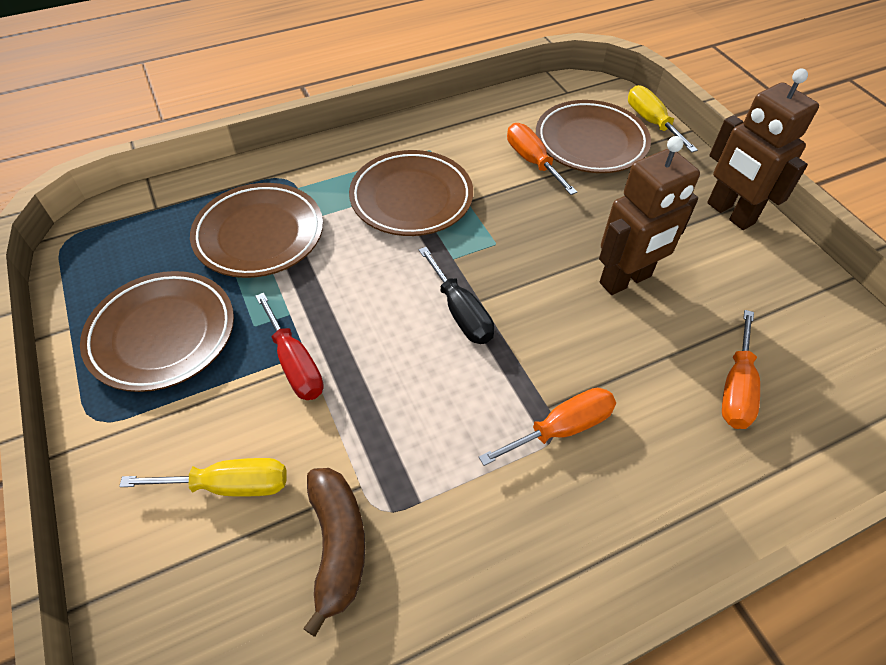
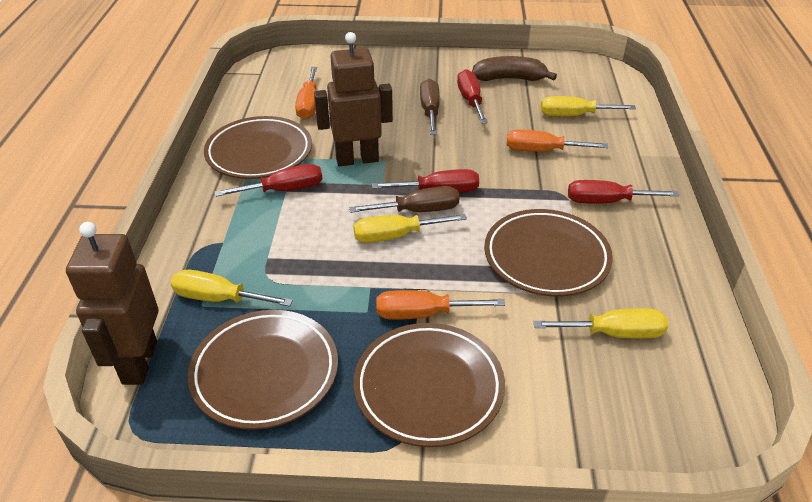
black screwdriver: 1 -> 0
brown screwdriver: 0 -> 2
red screwdriver: 1 -> 4
yellow screwdriver: 2 -> 4

